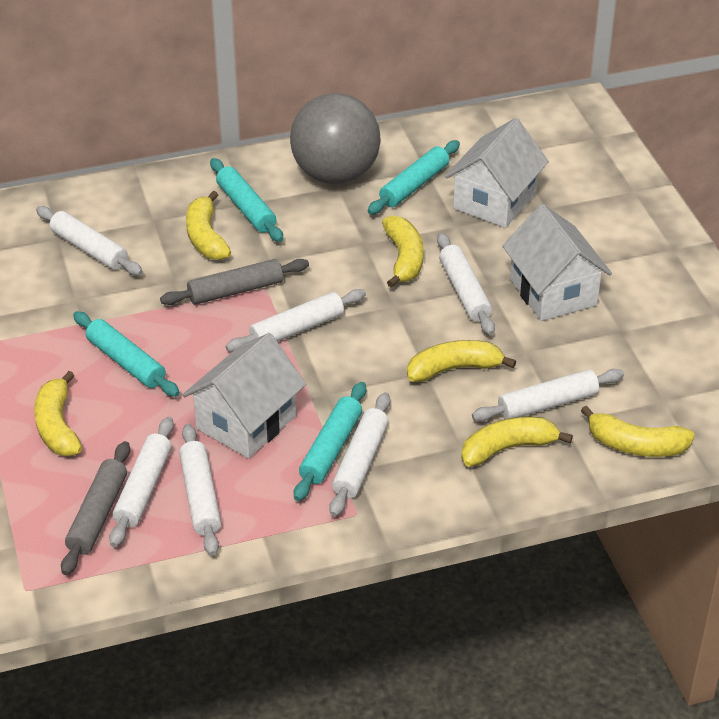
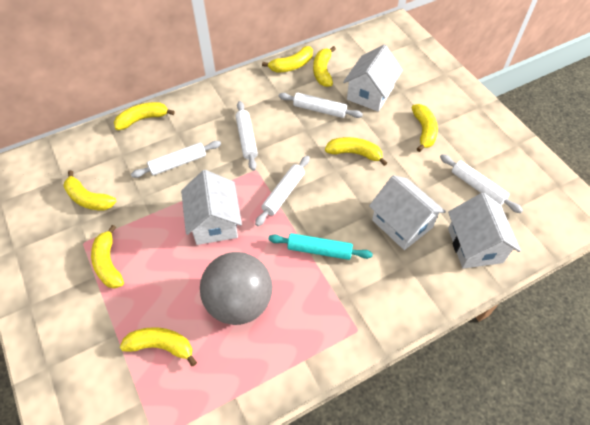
grey rolling pin: 2 -> 0
turquoise rolling pin: 4 -> 1
white house: 3 -> 4
white rolling pin: 7 -> 5
yellow banana: 6 -> 8

